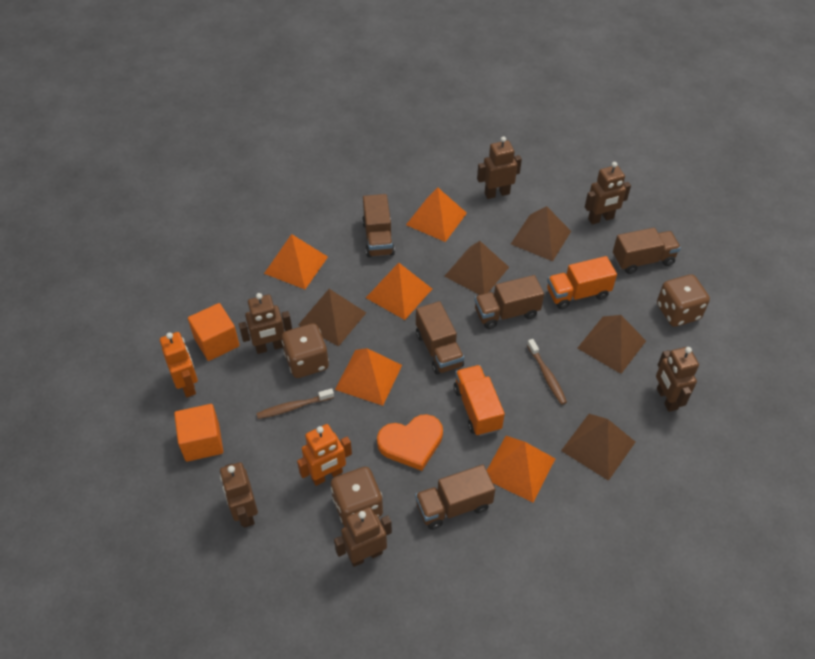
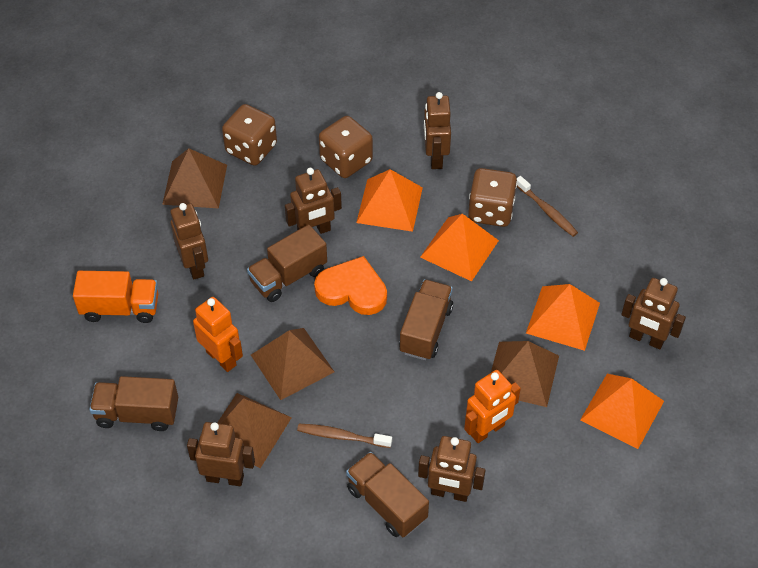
brown pyramid: 5 -> 4
brown truck: 5 -> 4
orange cube: 2 -> 0
orange pyramid: 5 -> 4
orange truck: 2 -> 1

